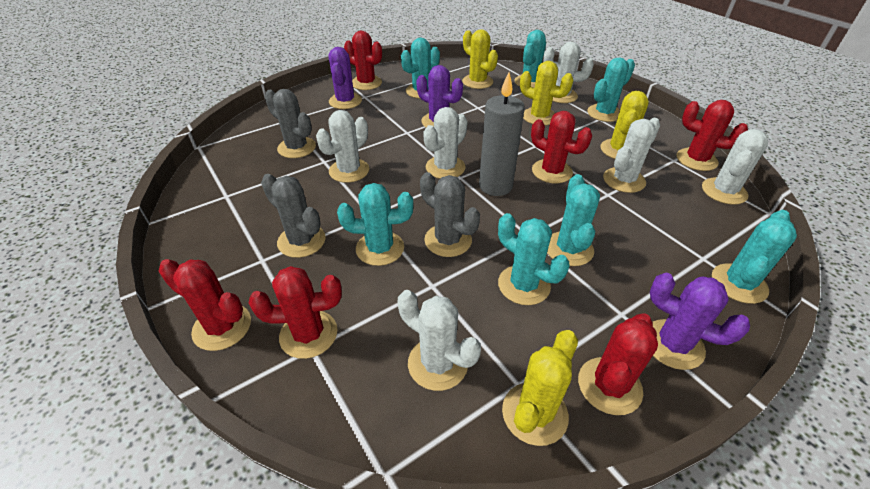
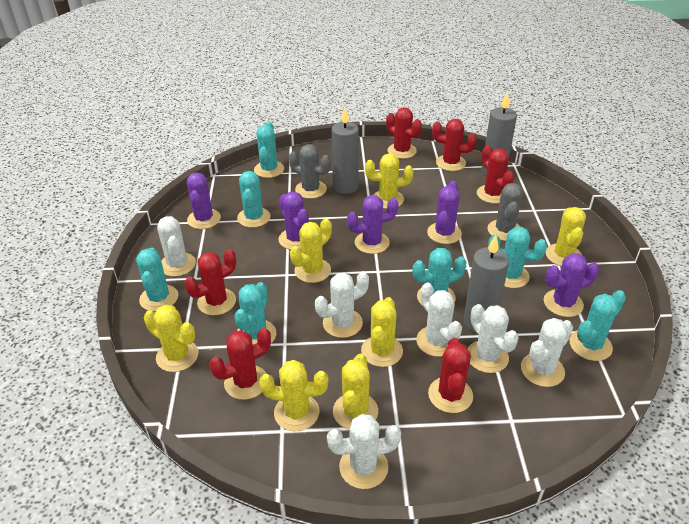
grey cactus: 3 -> 2
grey candle: 1 -> 3
purple cactus: 3 -> 5
yellow cactus: 4 -> 7

